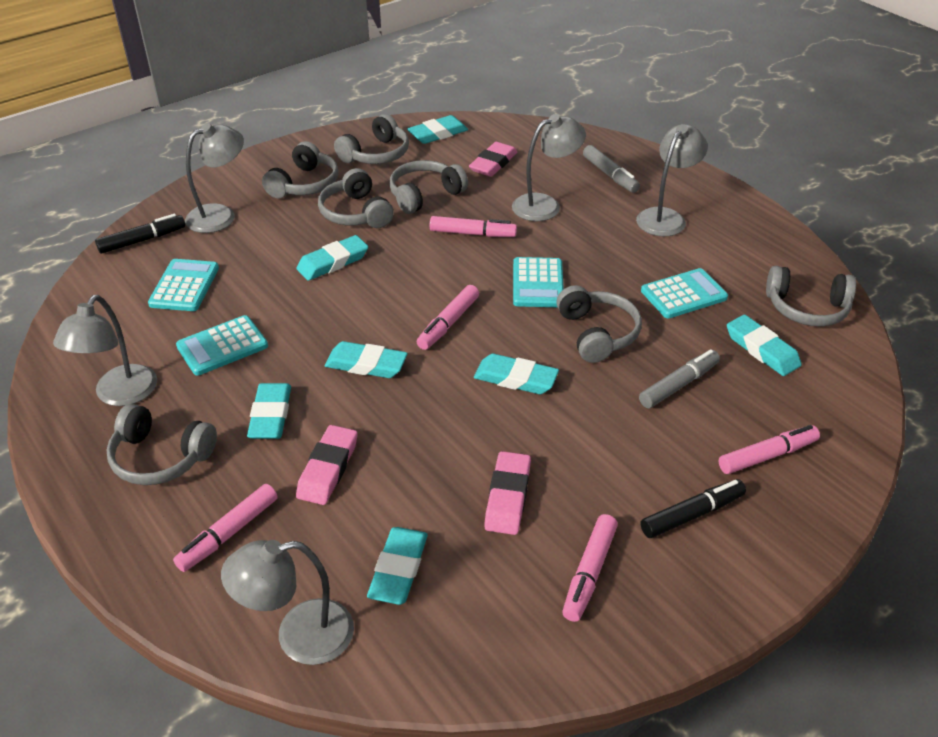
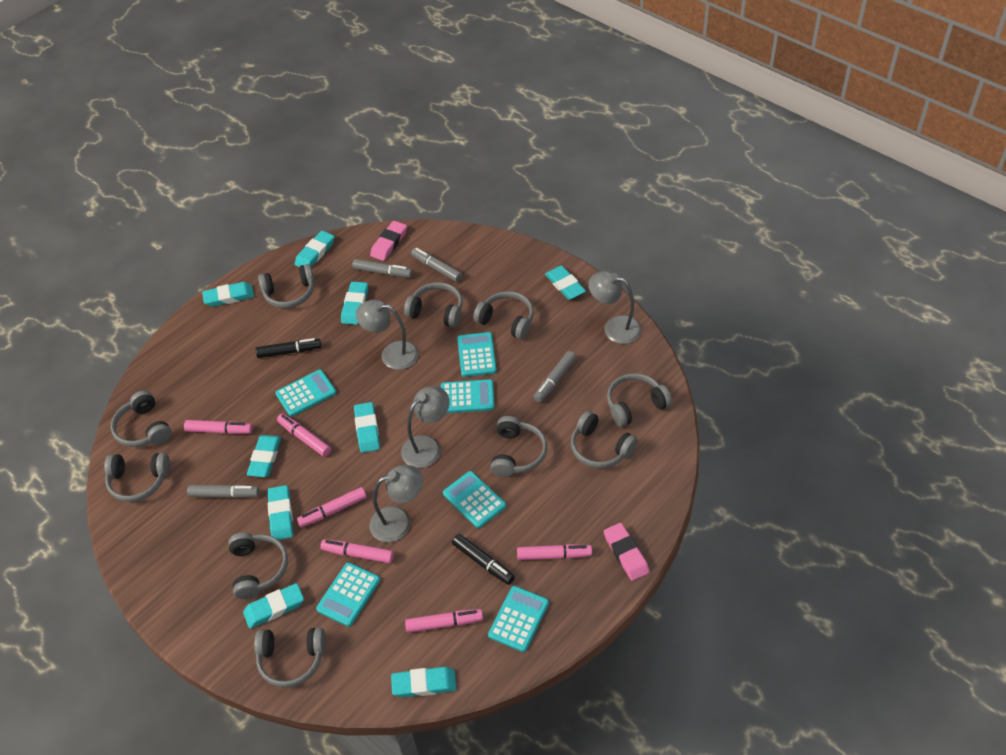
grey headphones: 7 -> 10
grey lamp: 5 -> 4
grey marker: 2 -> 4
pink eraser: 3 -> 2
pink marker: 5 -> 6
turquoise calculator: 4 -> 6
turquoise eraser: 7 -> 9

